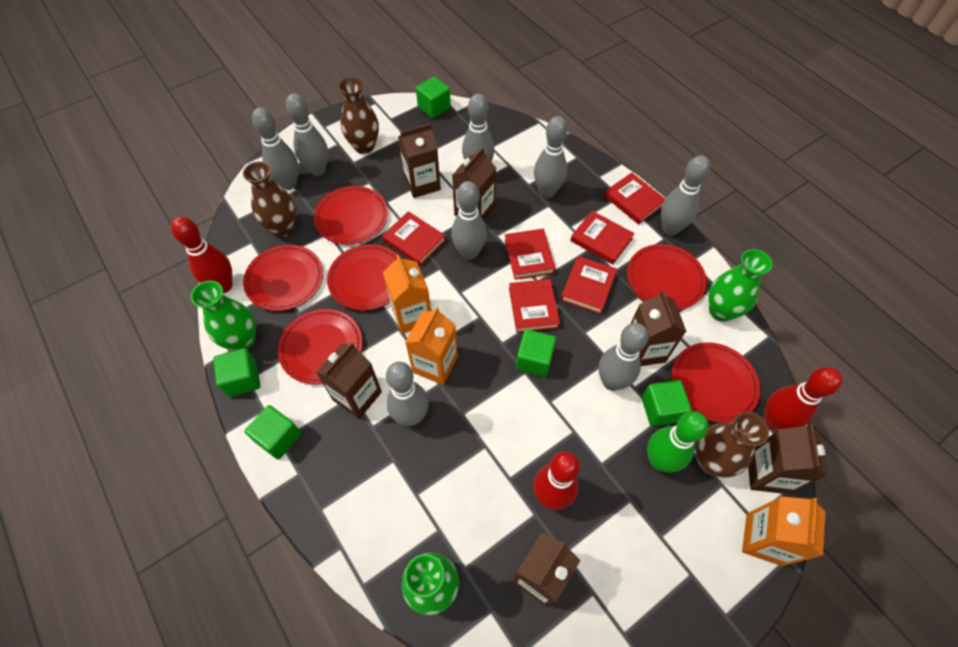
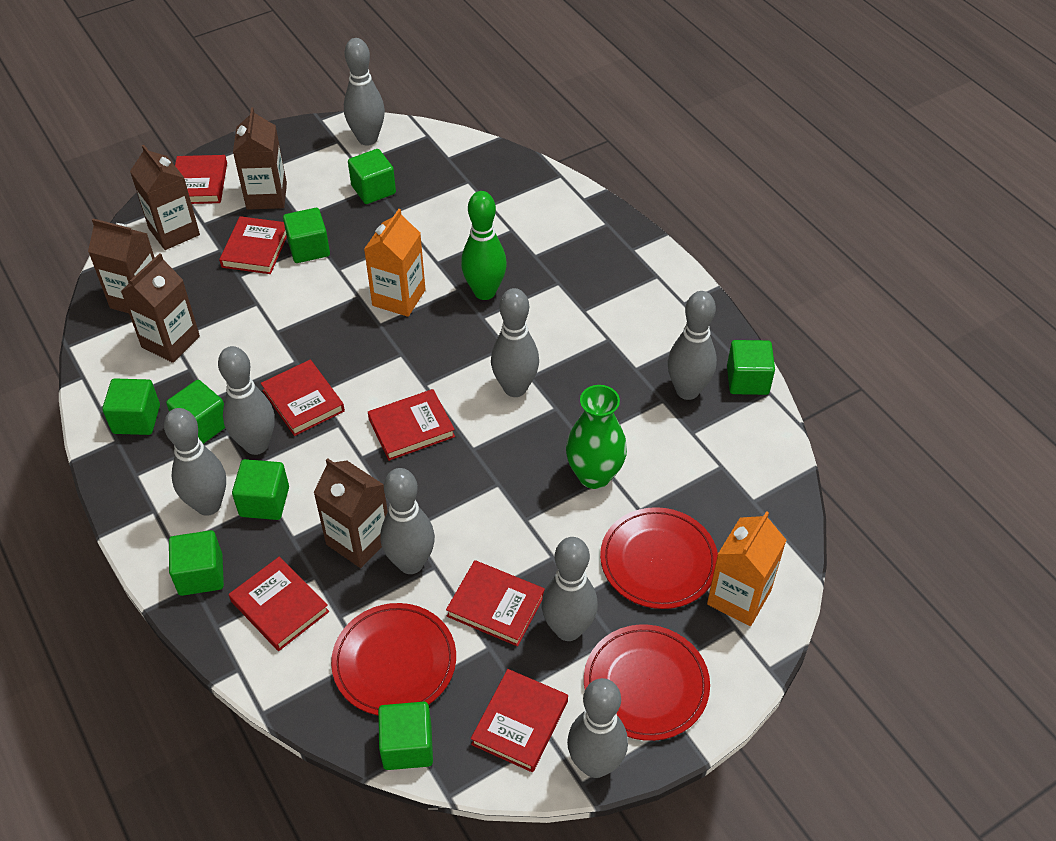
brown carton: 6 -> 5
brown vase: 3 -> 0
green cube: 5 -> 8
green vase: 3 -> 1
orange carton: 3 -> 2
red book: 6 -> 7
red bowling pin: 3 -> 0
red plate: 6 -> 3

